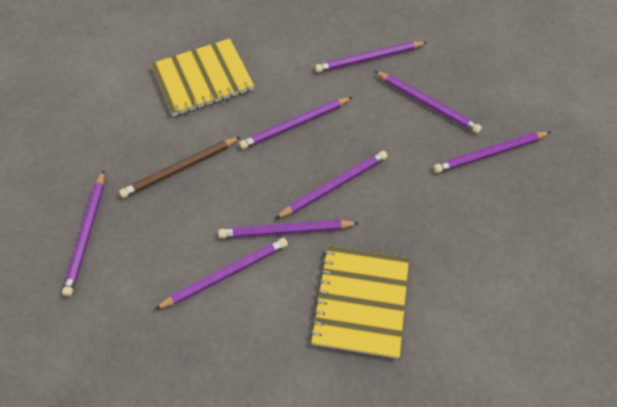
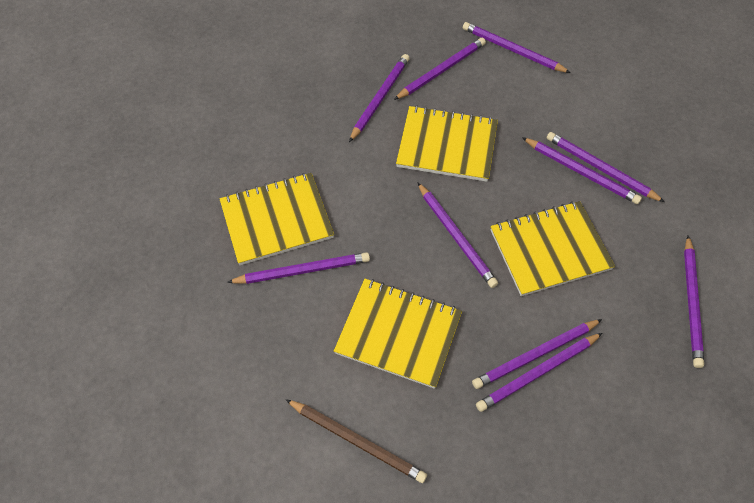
purple pencil: 8 -> 10
yellow notebook: 2 -> 4

